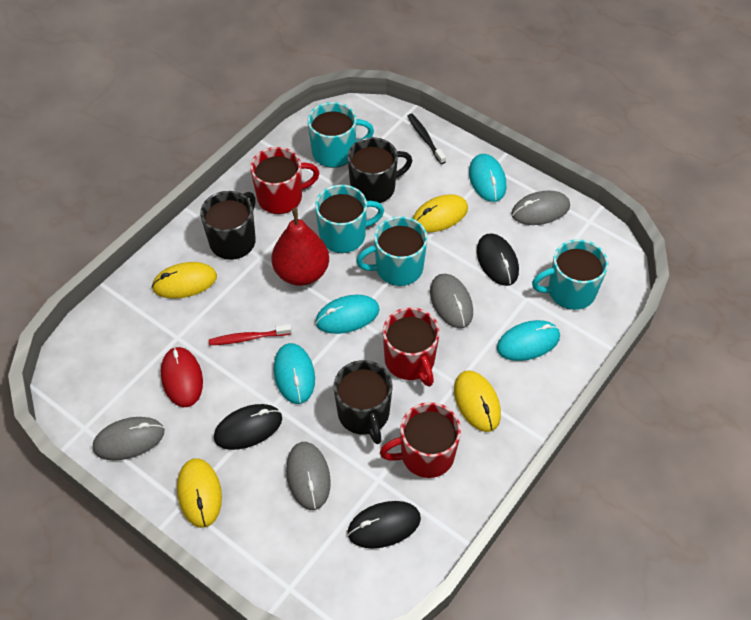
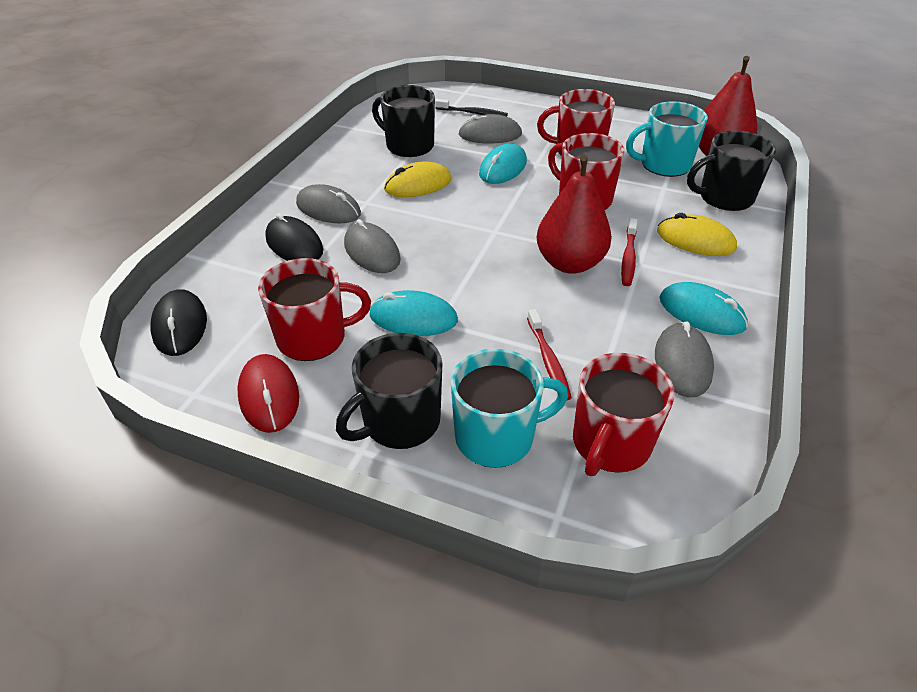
black mouse: 3 -> 2
red mug: 3 -> 4
red pear: 1 -> 2
red toothbrush: 1 -> 2
turquoise mouse: 4 -> 3
turquoise mug: 4 -> 2
yellow mouse: 4 -> 2

